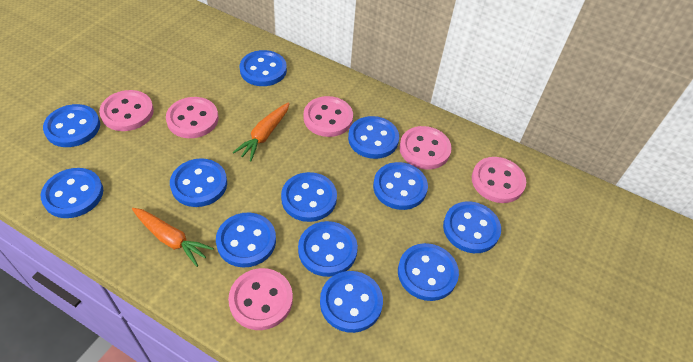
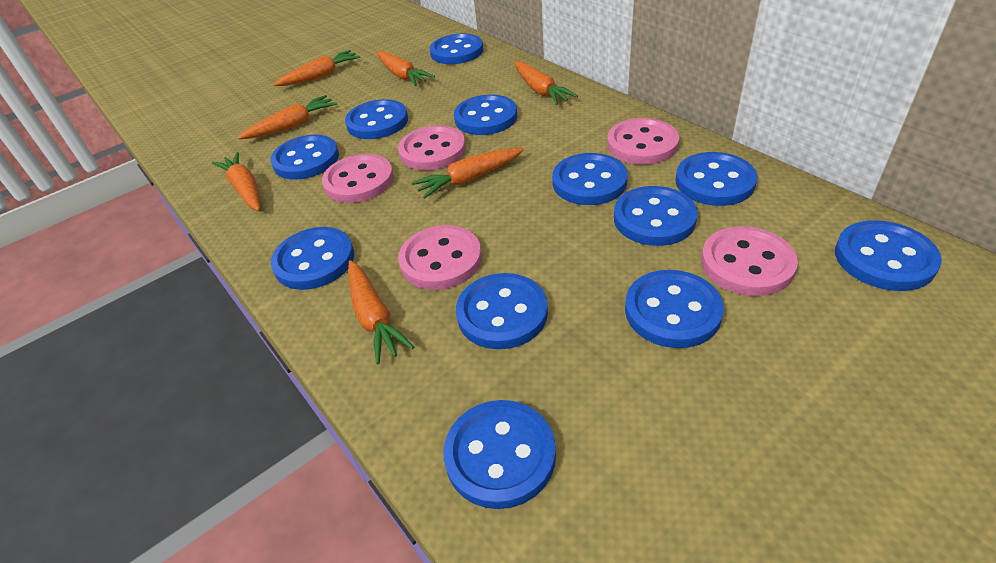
orange carrot: 2 -> 7
pink button: 6 -> 5

